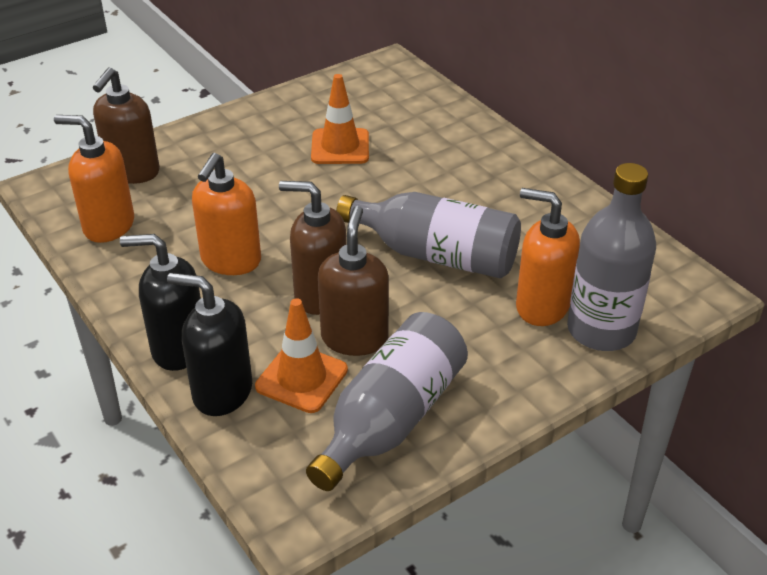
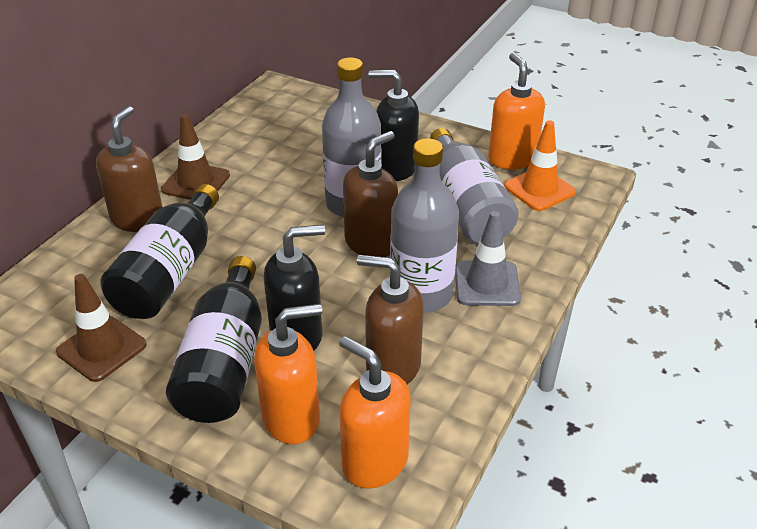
black bottle: 0 -> 2
brown traffic cone: 0 -> 2
grey traffic cone: 0 -> 1
orange traffic cone: 2 -> 1

